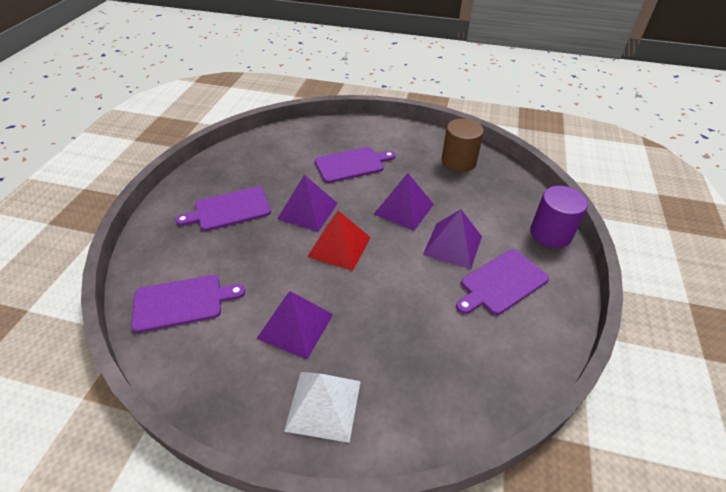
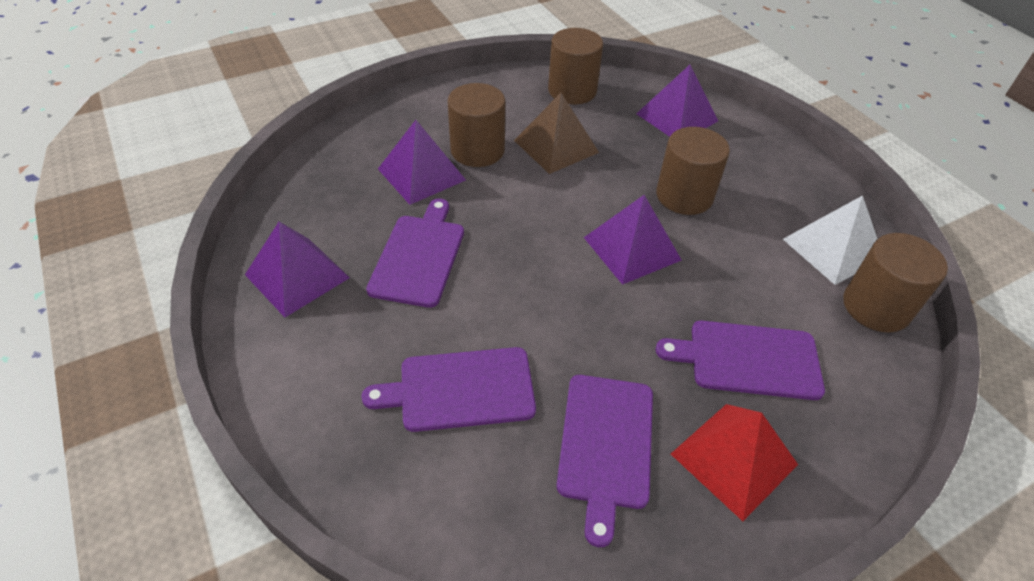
brown cylinder: 1 -> 4
brown pyramid: 0 -> 1
purple cylinder: 1 -> 0

